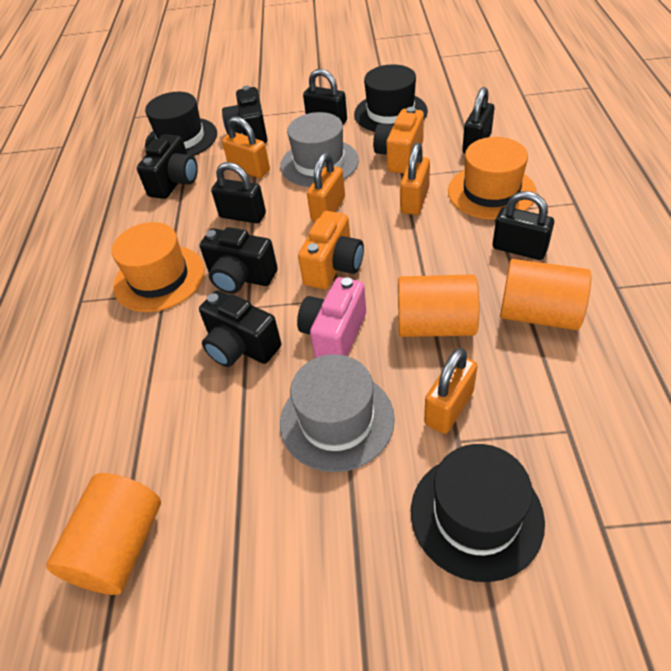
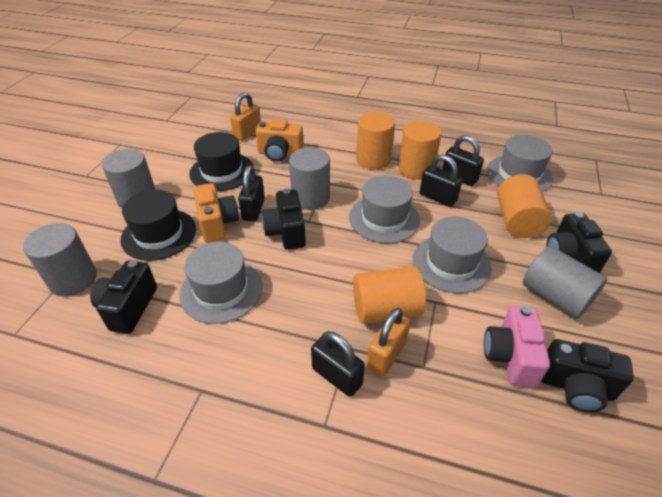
black hat: 3 -> 2
grey cylinder: 0 -> 4
grey hat: 2 -> 4
orange cylinder: 3 -> 4
orange hat: 2 -> 0
orange padlock: 4 -> 2

